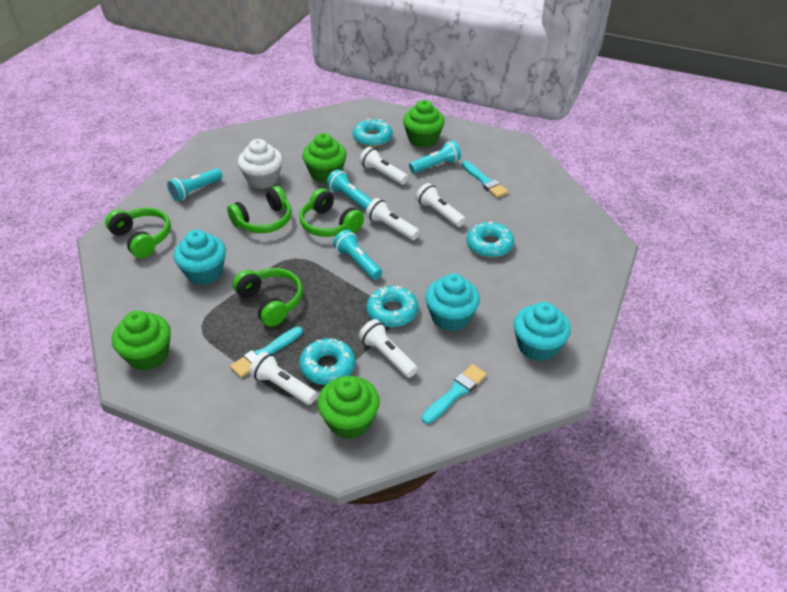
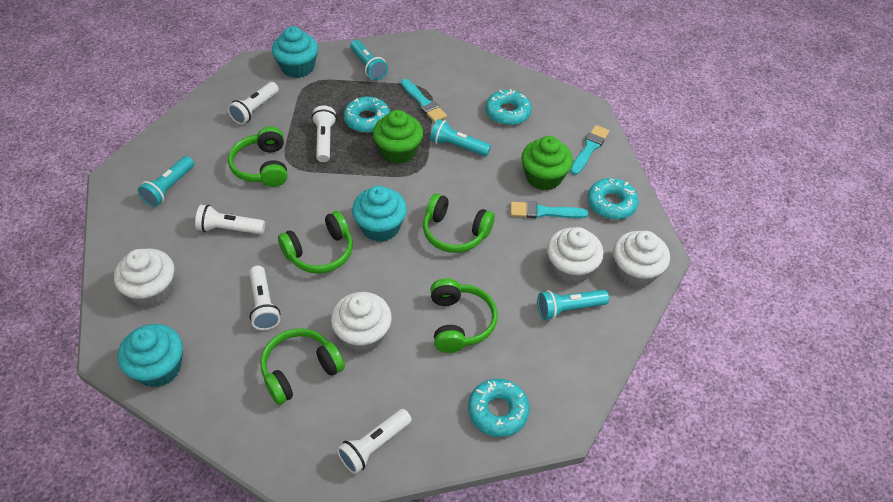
green cupcake: 4 -> 2
green headphones: 4 -> 5
white cupcake: 1 -> 4

